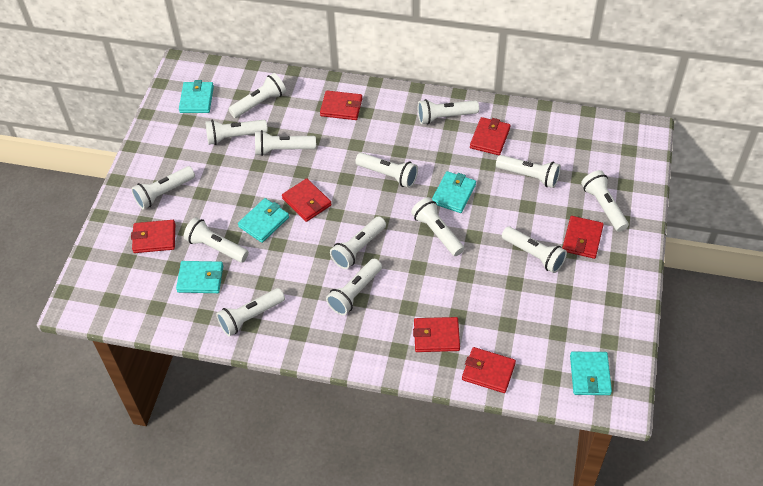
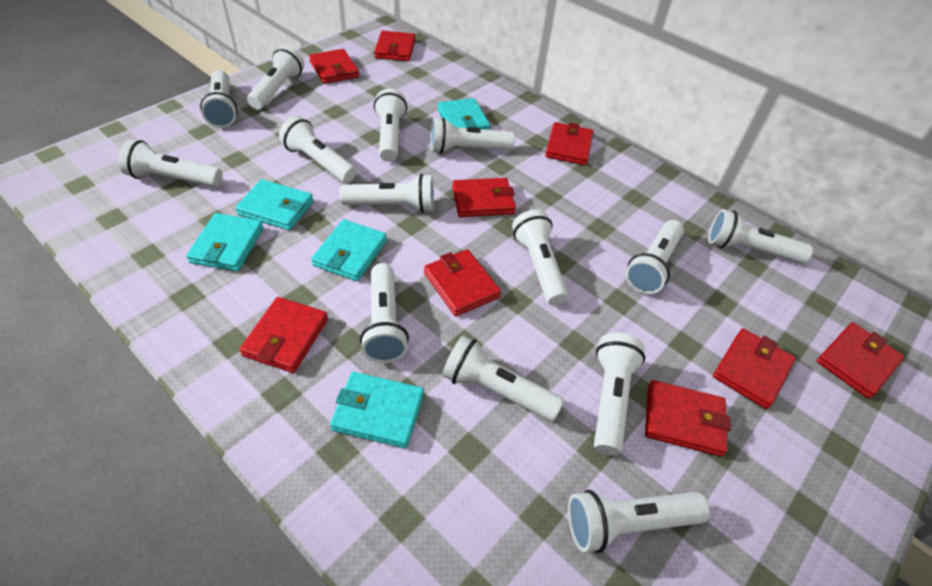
red wallet: 7 -> 9

